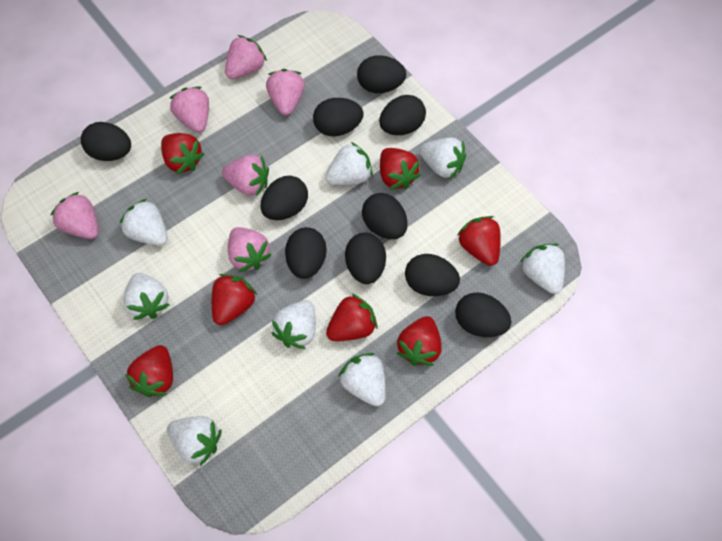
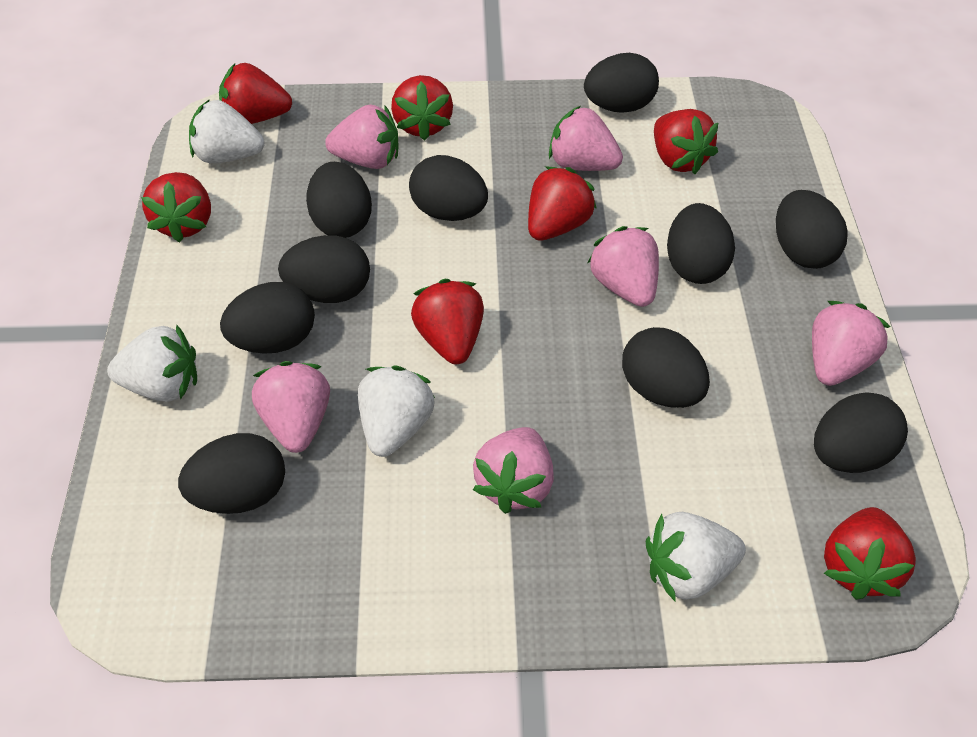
white strawberry: 8 -> 4

